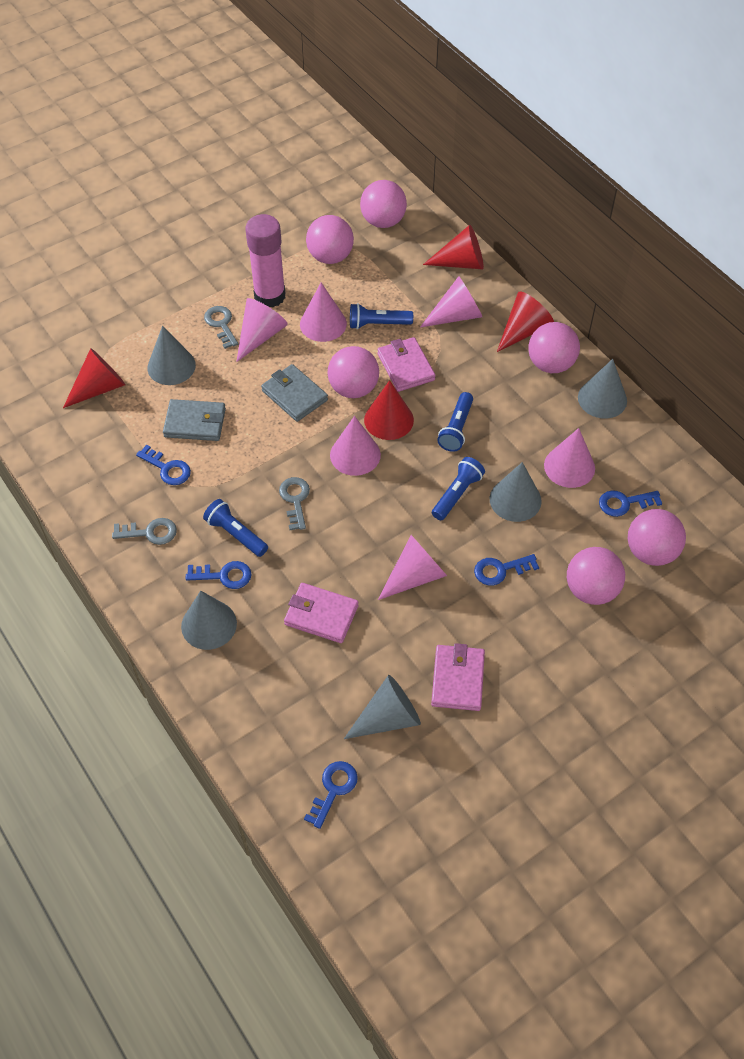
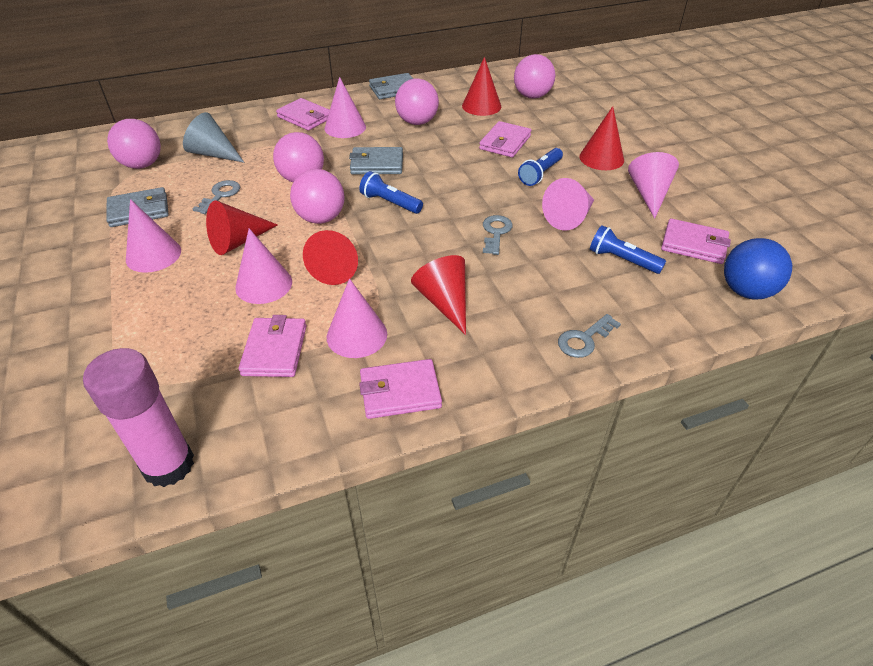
blue ball: 0 -> 1
blue flashlight: 4 -> 3
blue key: 5 -> 0
grey cone: 5 -> 1
grey wallet: 2 -> 3
pink ball: 6 -> 5
pink wallet: 3 -> 5
red cone: 4 -> 5

